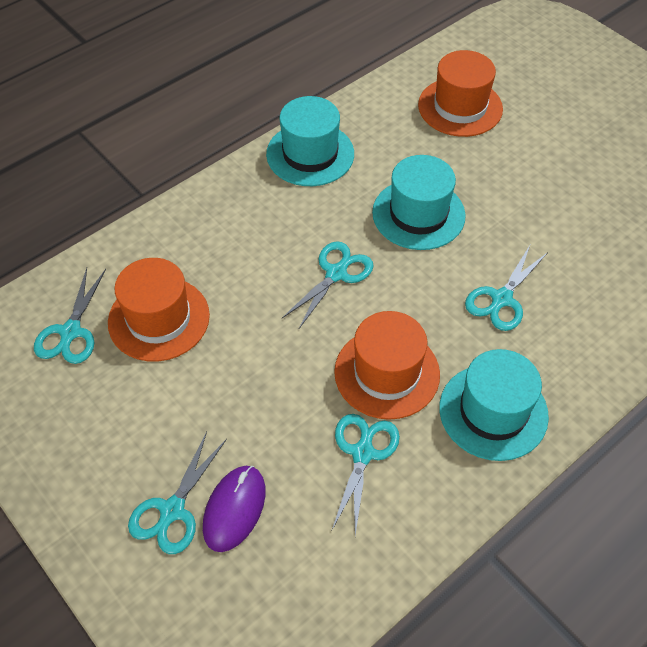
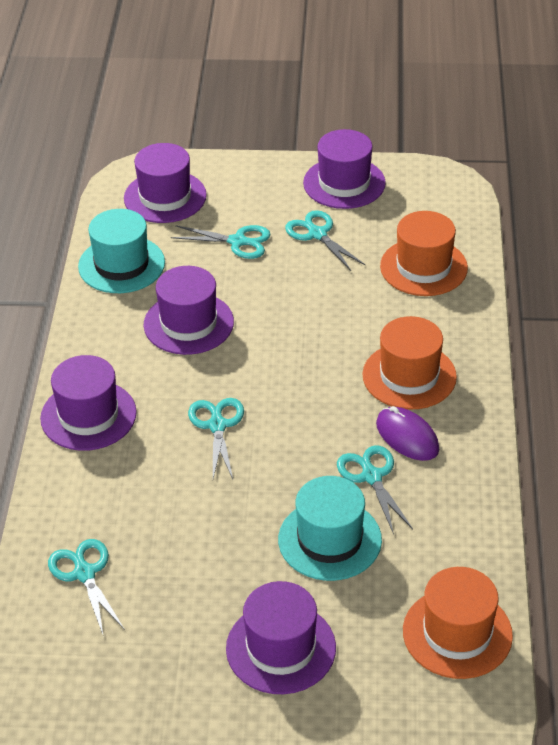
purple hat: 0 -> 5
turquoise hat: 3 -> 2

